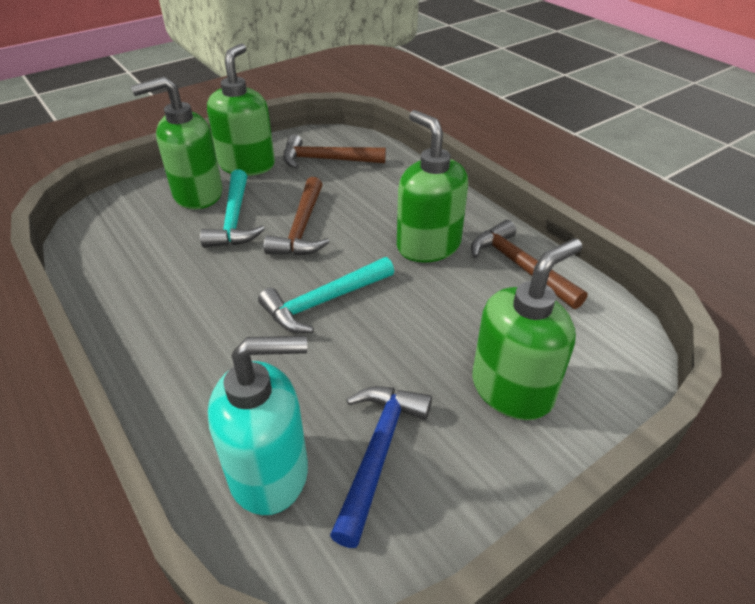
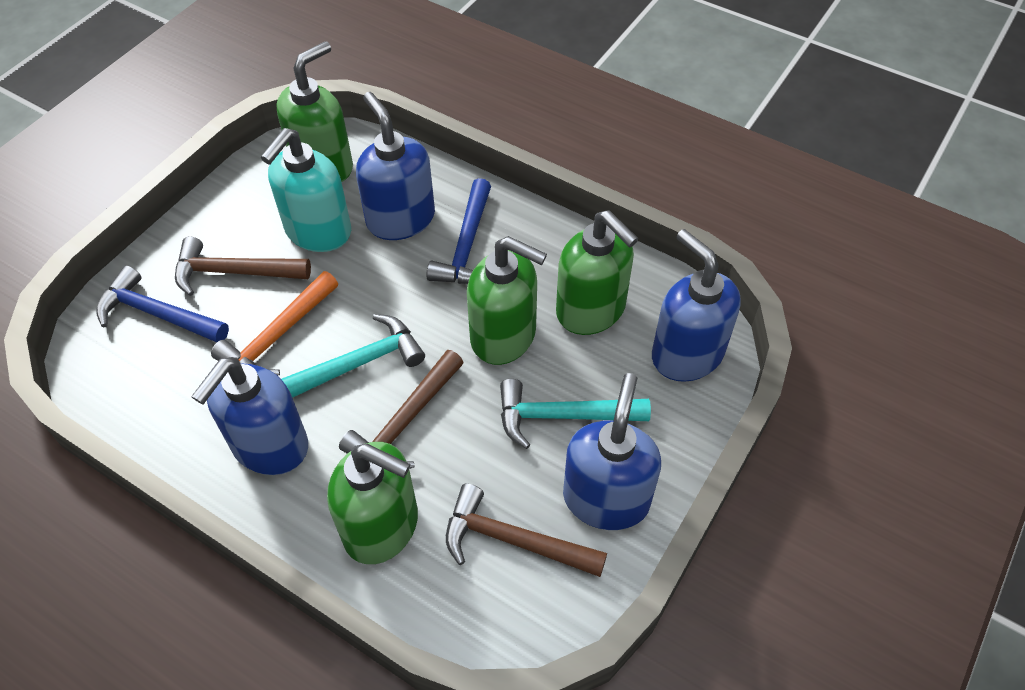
blue hammer: 1 -> 2
blue soap dispenser: 0 -> 4
orange hammer: 0 -> 1

